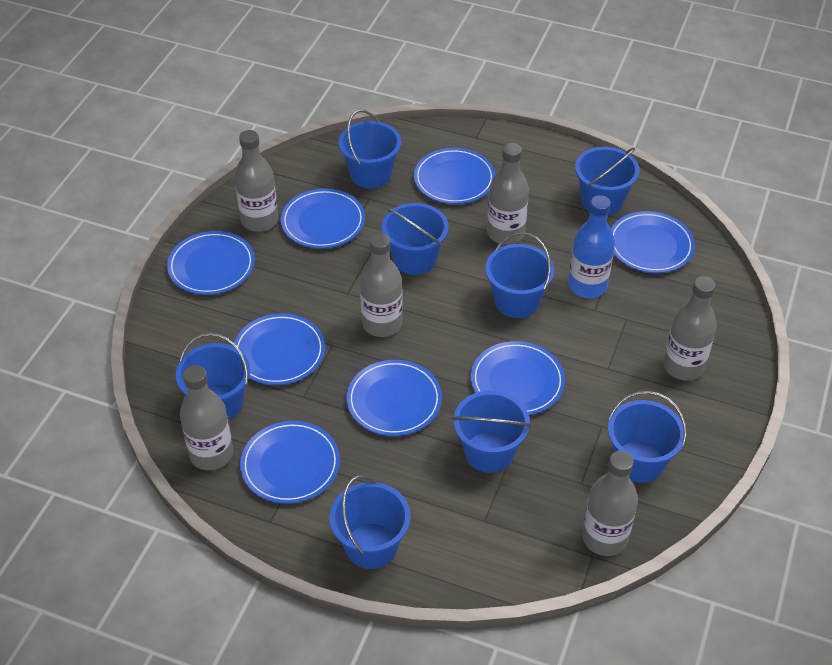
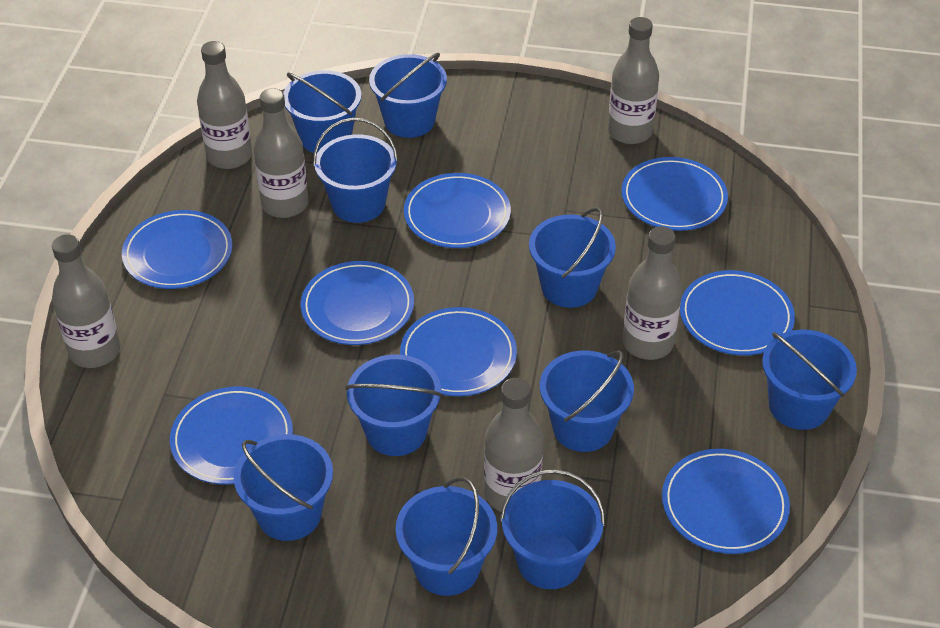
blue bottle: 1 -> 0
blue bucket: 8 -> 10

